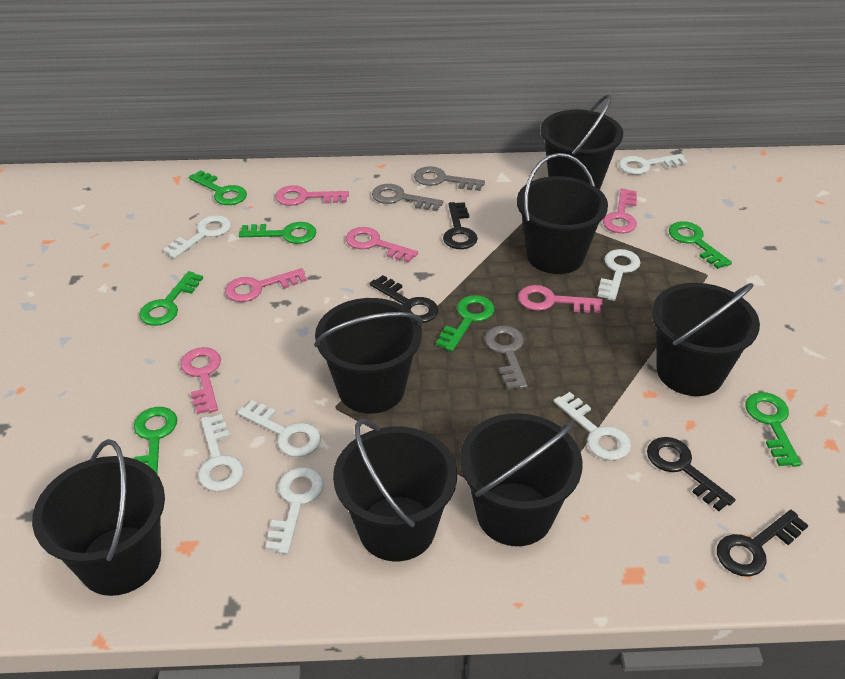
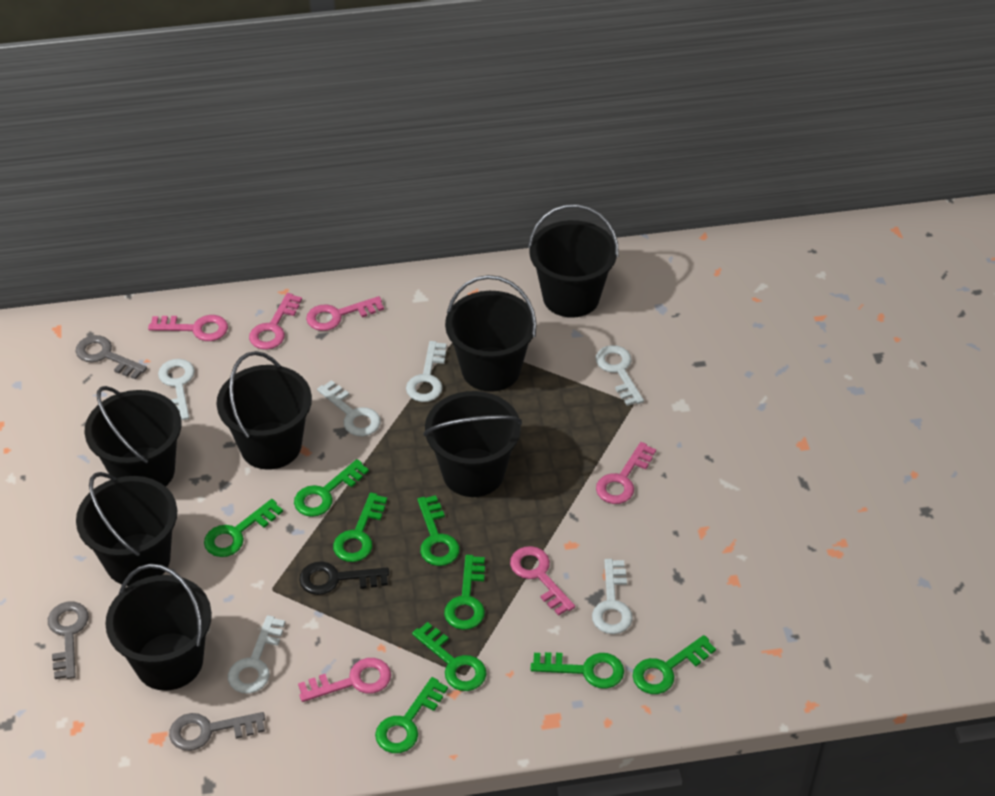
black key: 4 -> 1
green key: 7 -> 9
white key: 7 -> 6

